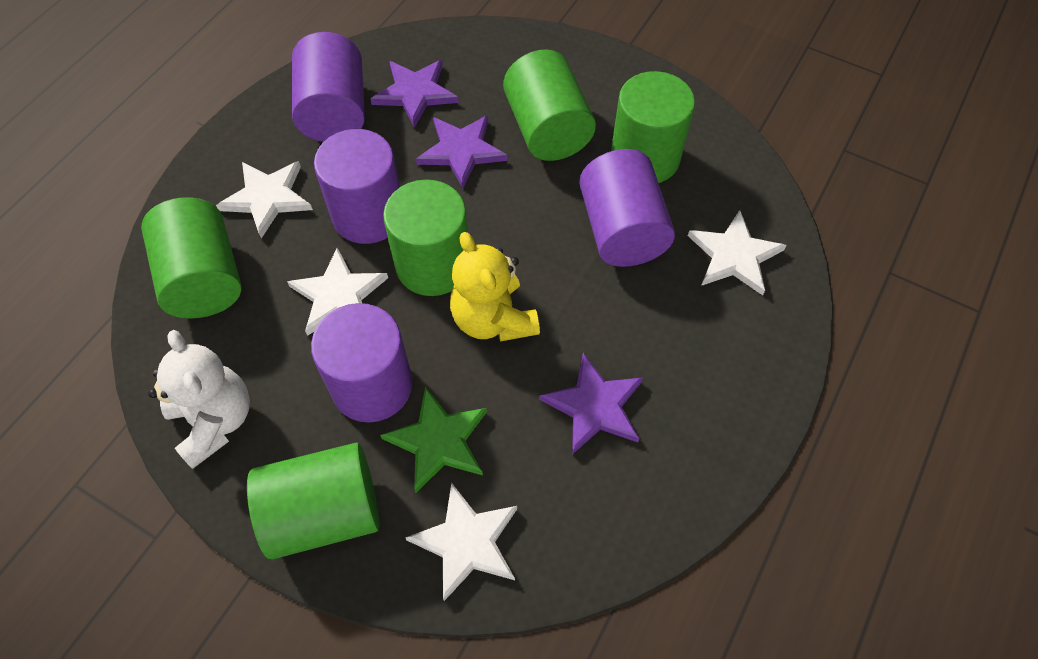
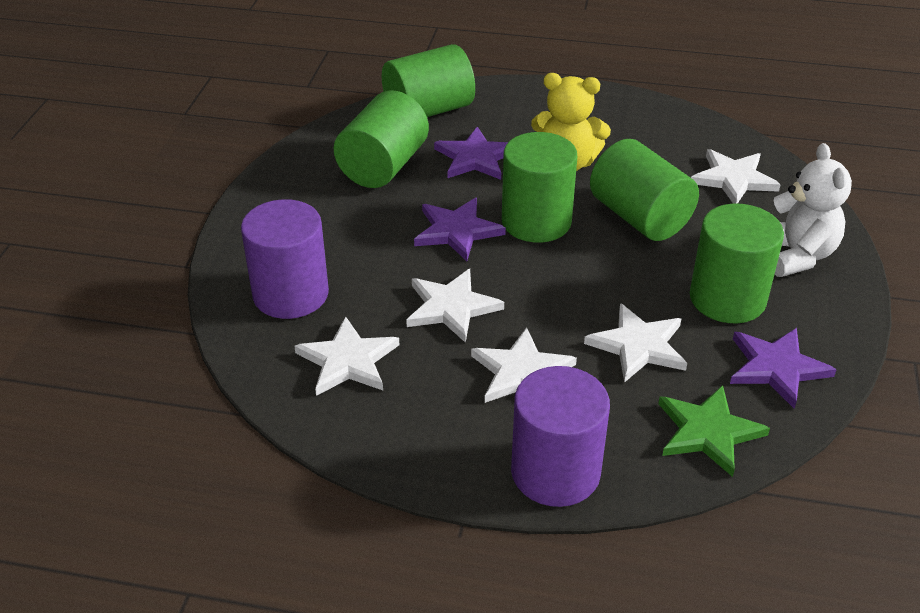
purple cylinder: 4 -> 2
white star: 4 -> 5

